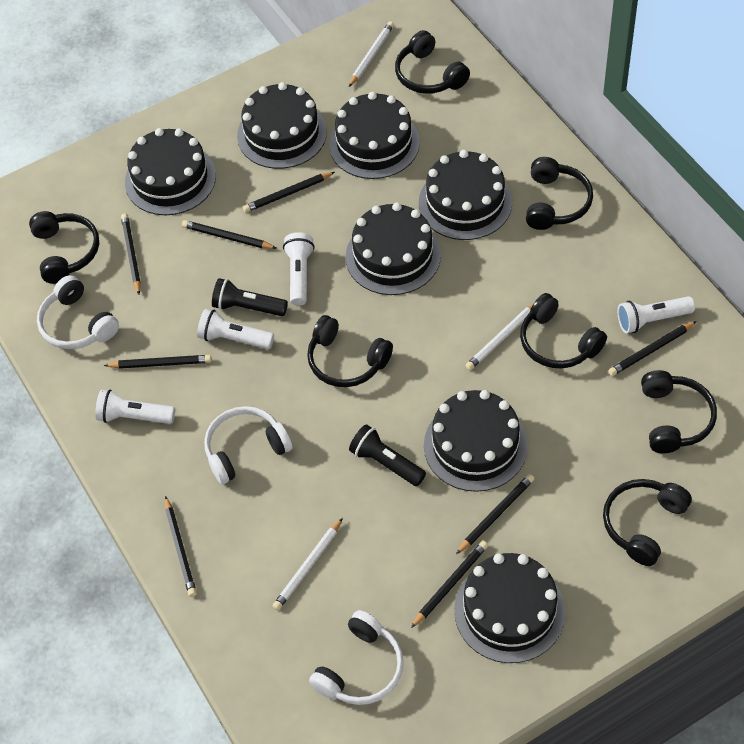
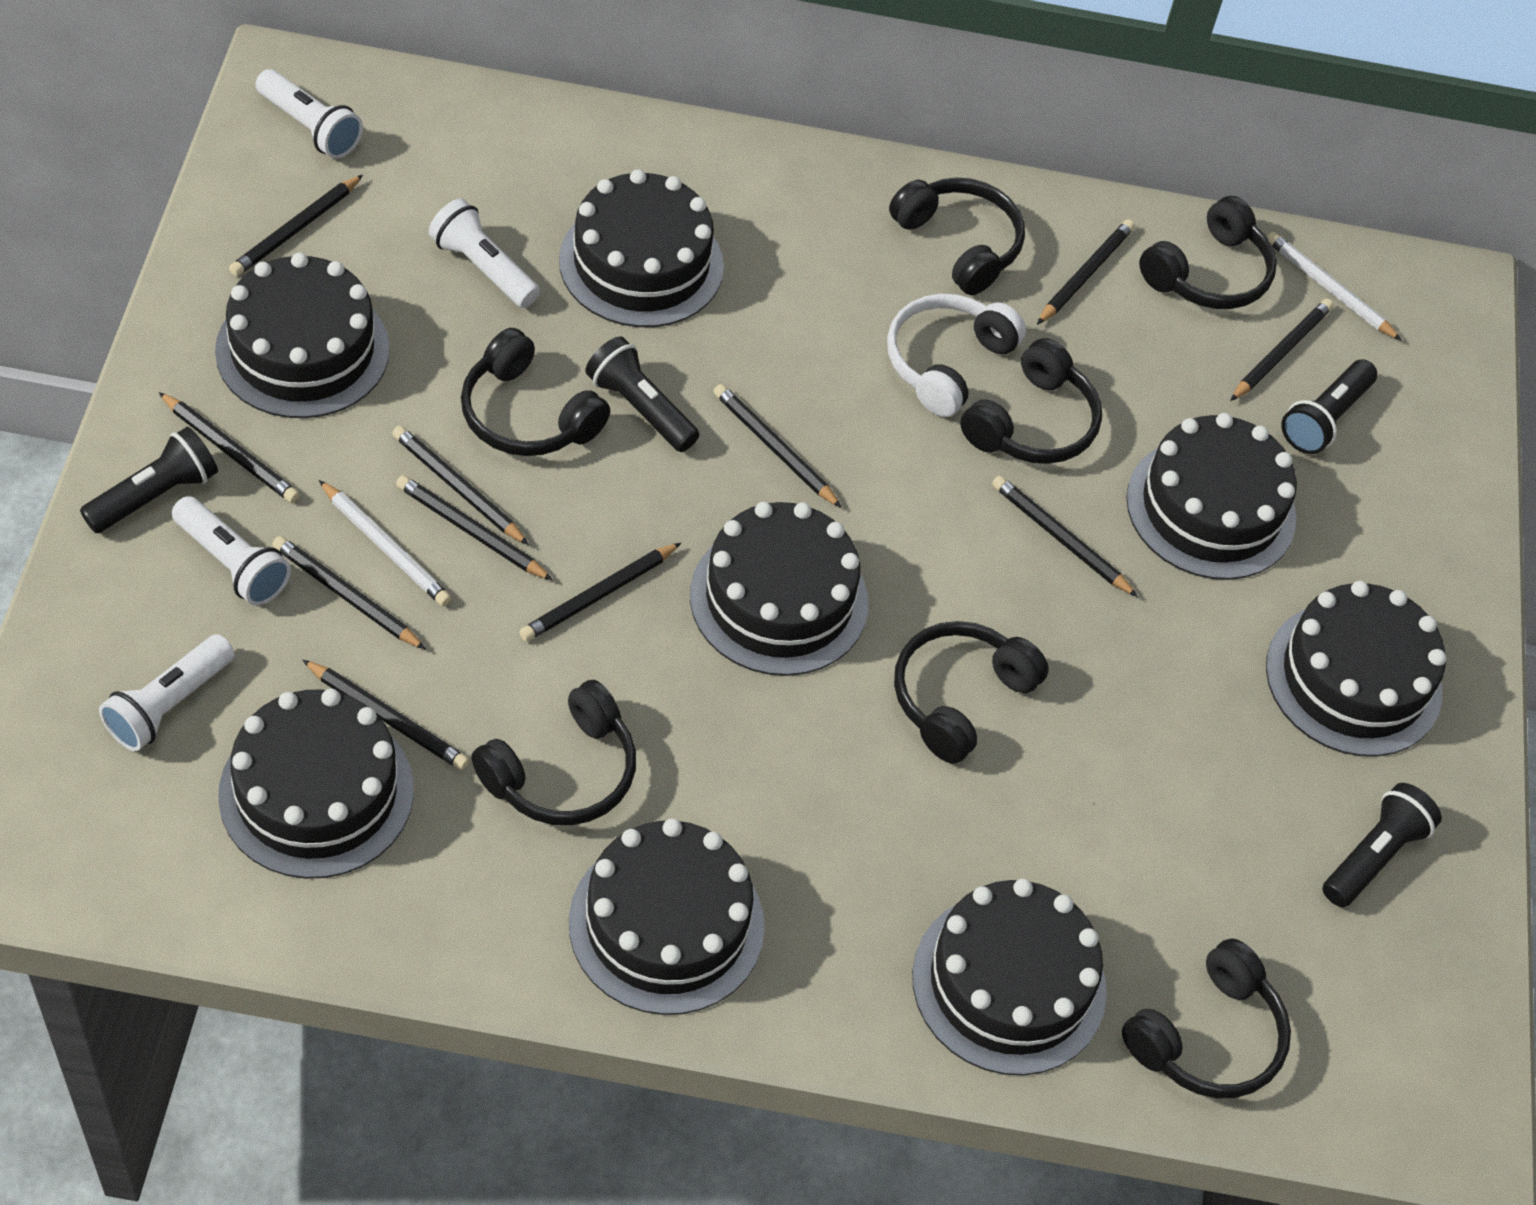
black cake: 7 -> 8
black flashlight: 2 -> 4
black pencil: 8 -> 11
white headphones: 3 -> 1
white pencil: 3 -> 2

